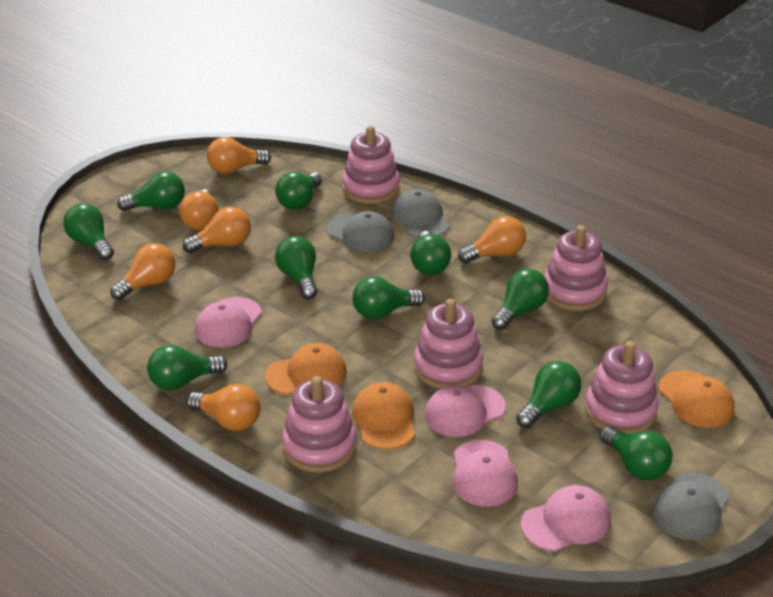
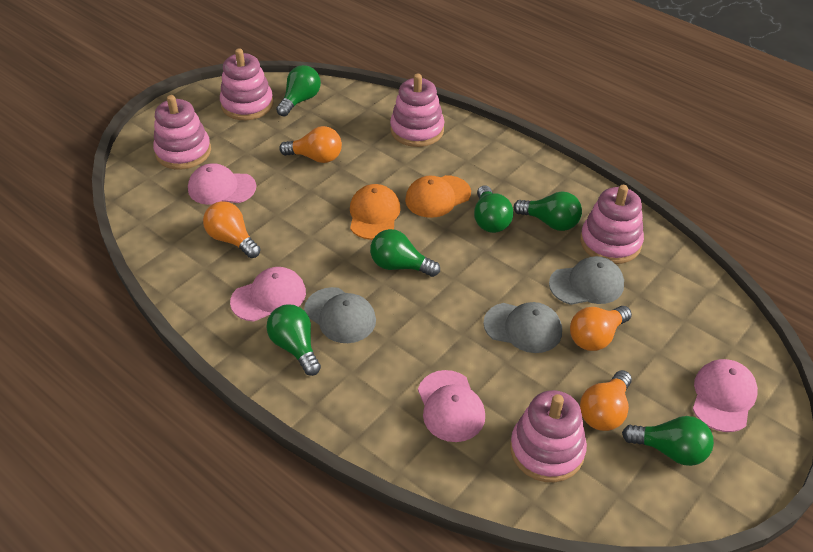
green light bulb: 10 -> 6
orange cap: 3 -> 2
orange light bulb: 6 -> 4

